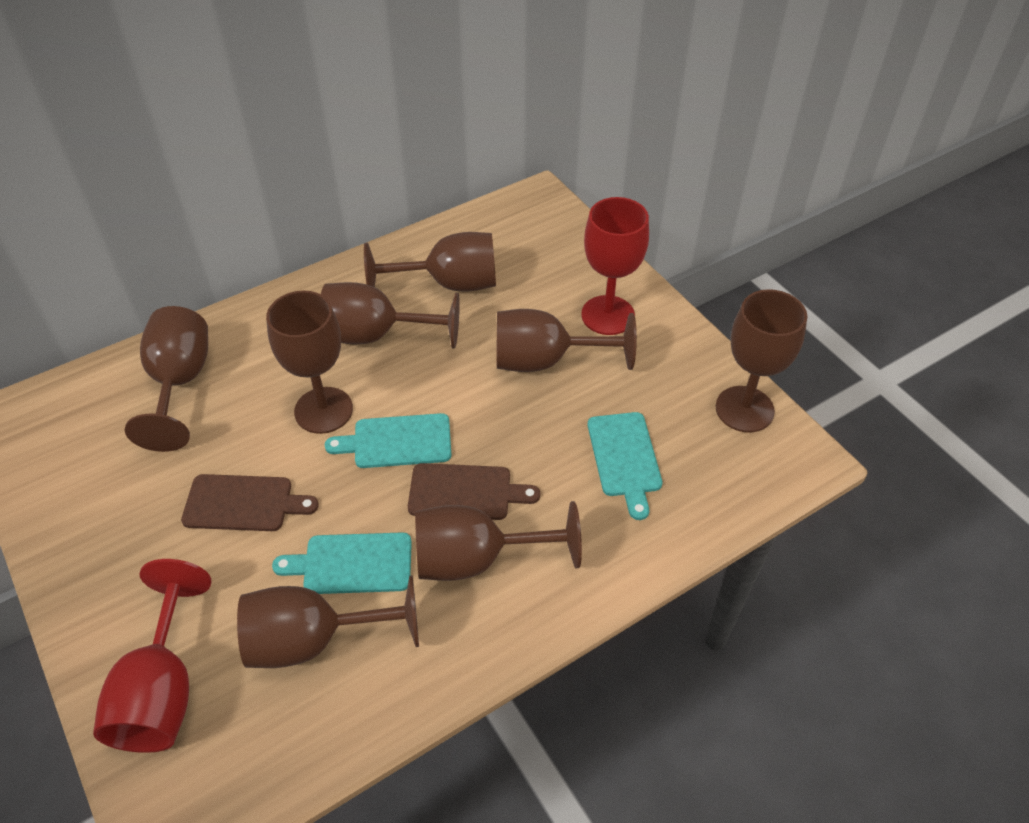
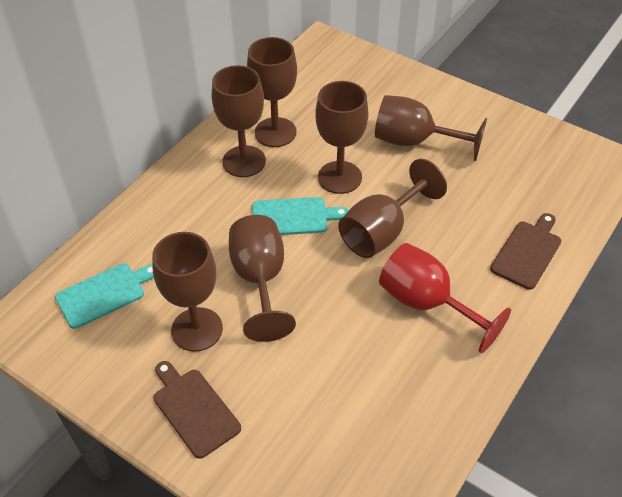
brown goblet: 8 -> 7
red goblet: 2 -> 1
turquoise cutting board: 3 -> 2

